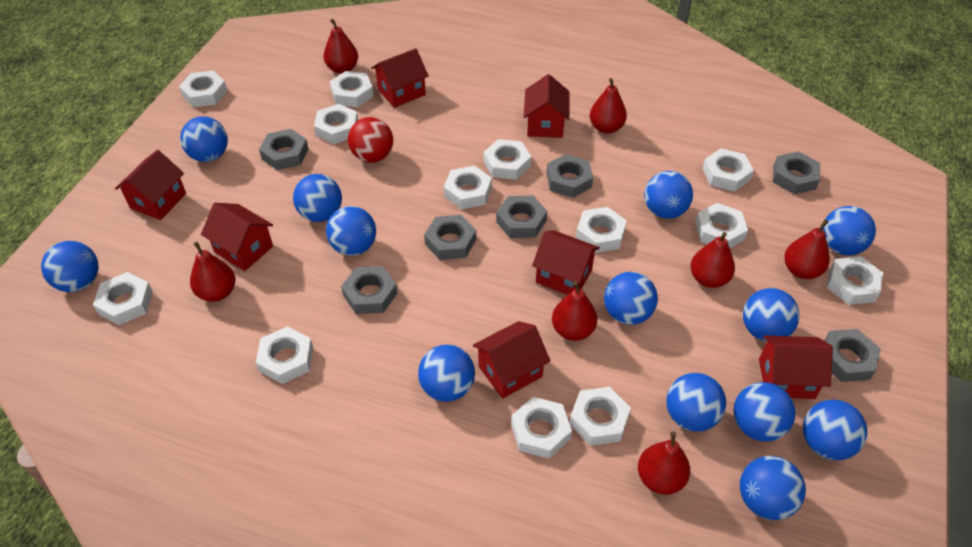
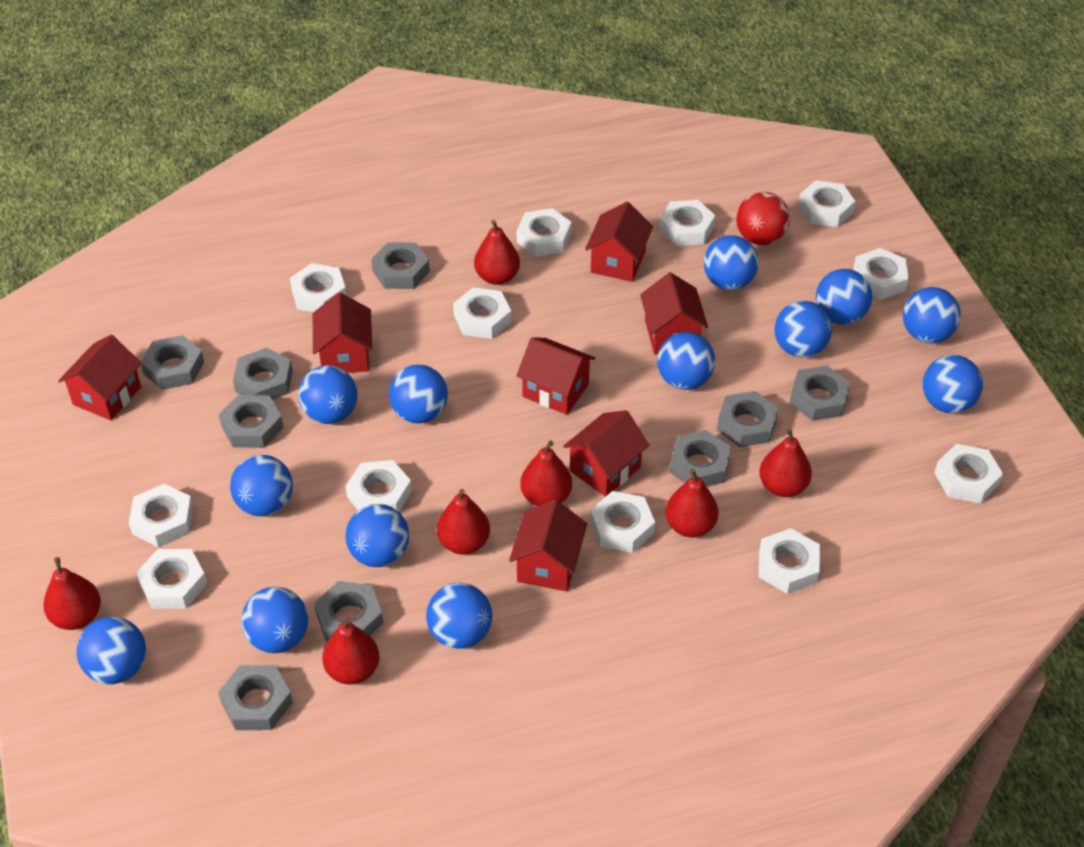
grey nut: 7 -> 9
white nut: 13 -> 12

